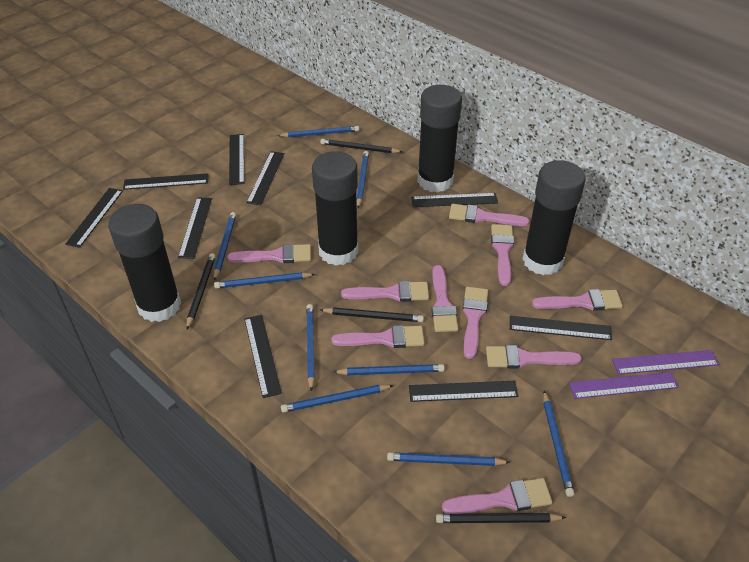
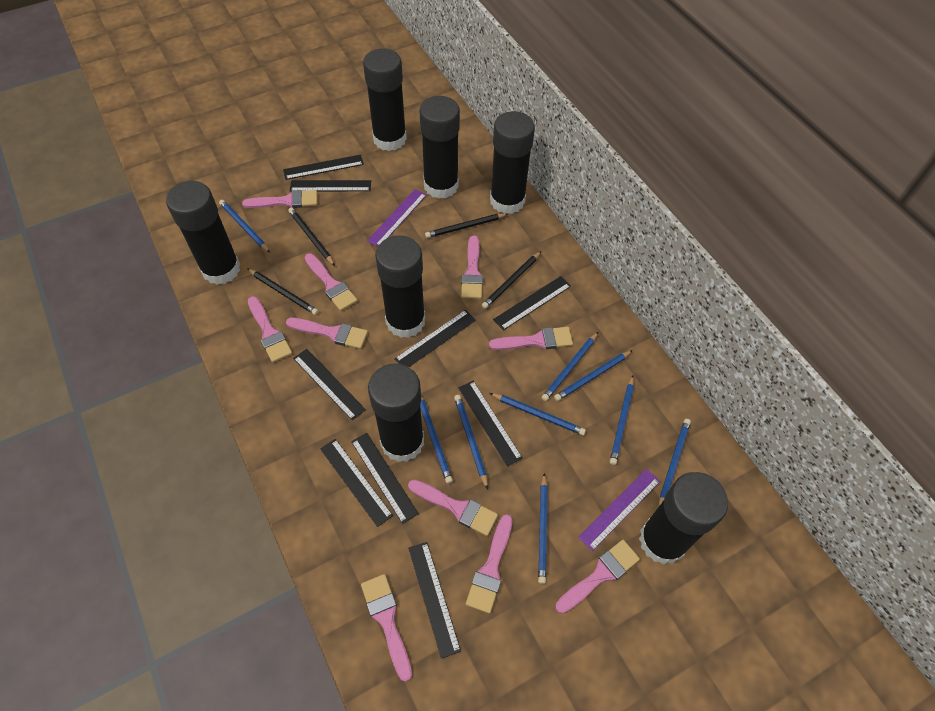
black glue stick: 4 -> 7

